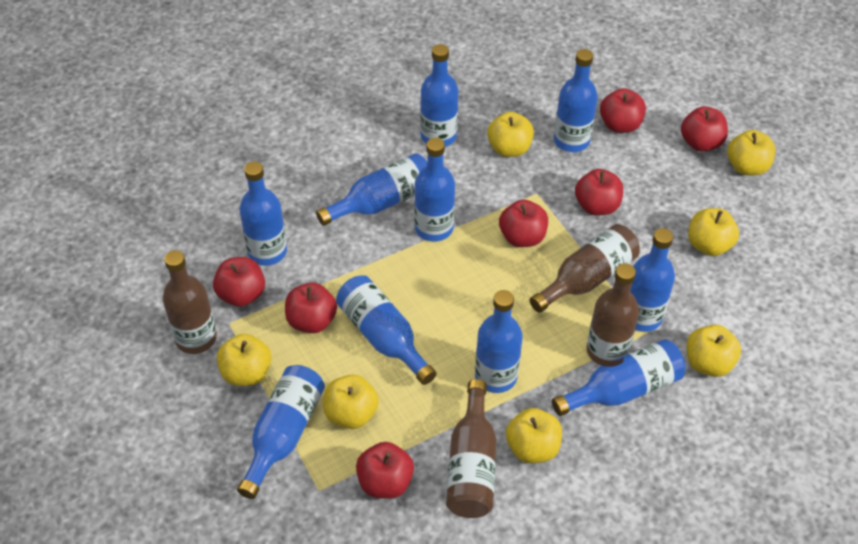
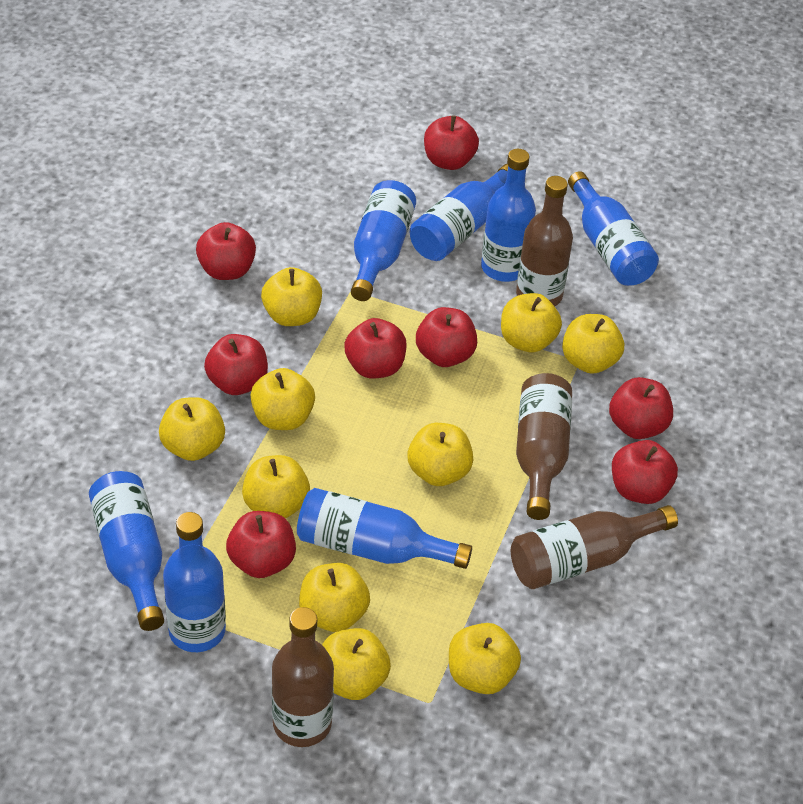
blue bottle: 10 -> 7
red apple: 7 -> 8
yellow apple: 7 -> 10

